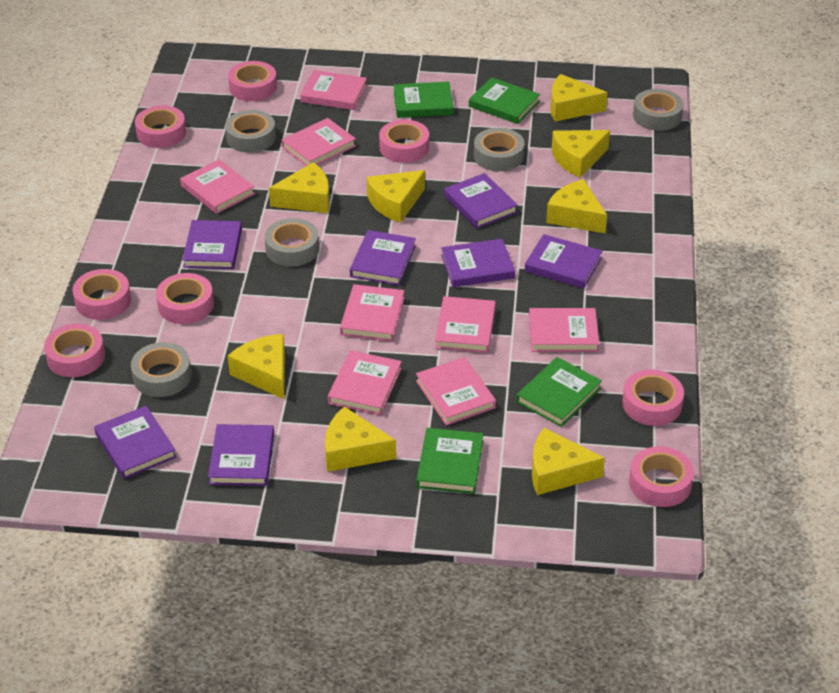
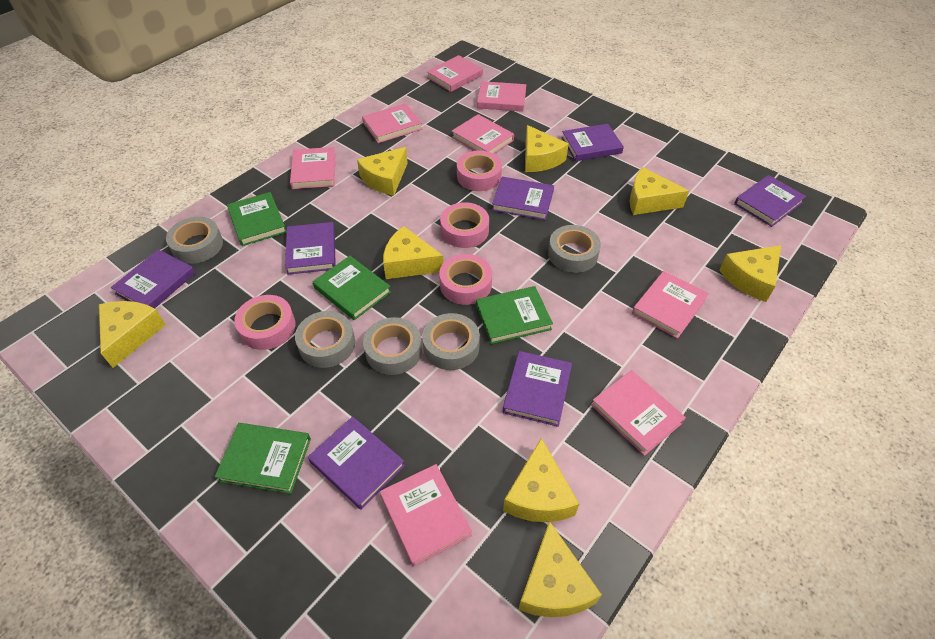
pink tape: 8 -> 4

